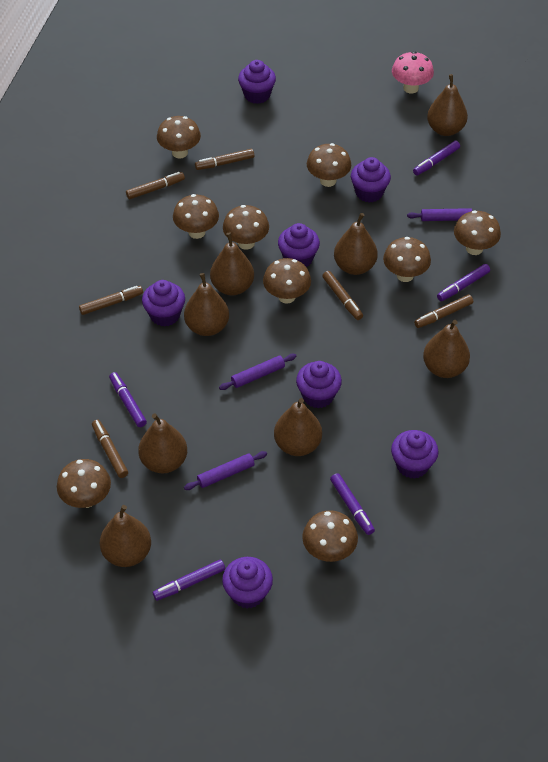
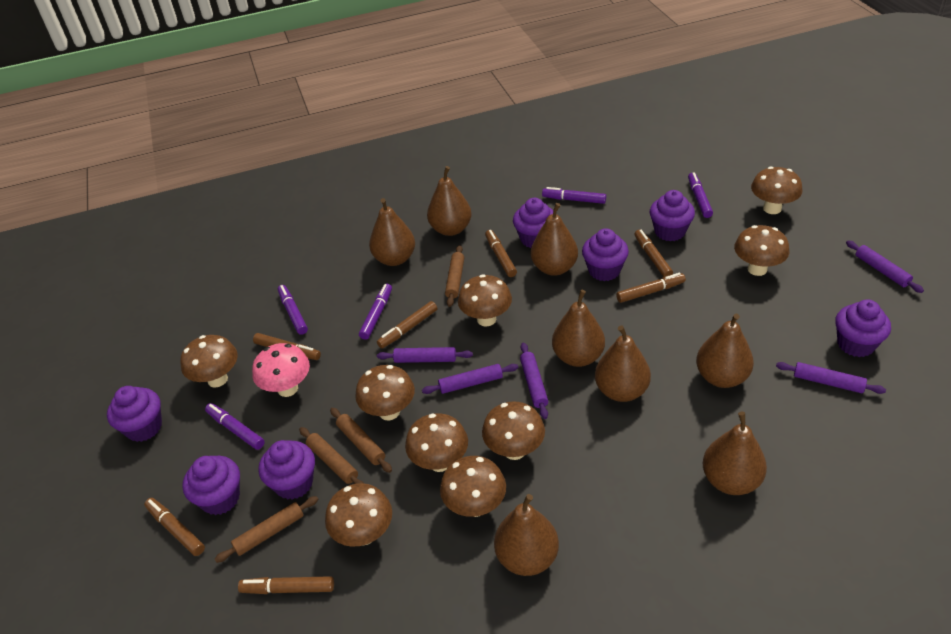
brown marker: 6 -> 7
brown rolling pin: 0 -> 4
purple rolling pin: 3 -> 5

